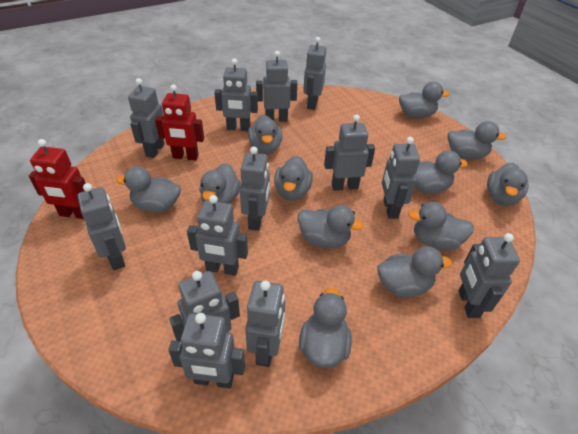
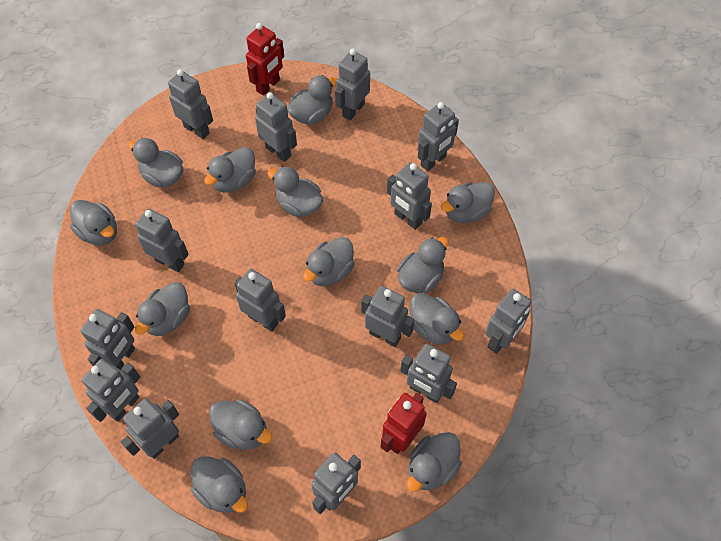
grey duck: 12 -> 13
grey robot: 13 -> 14

